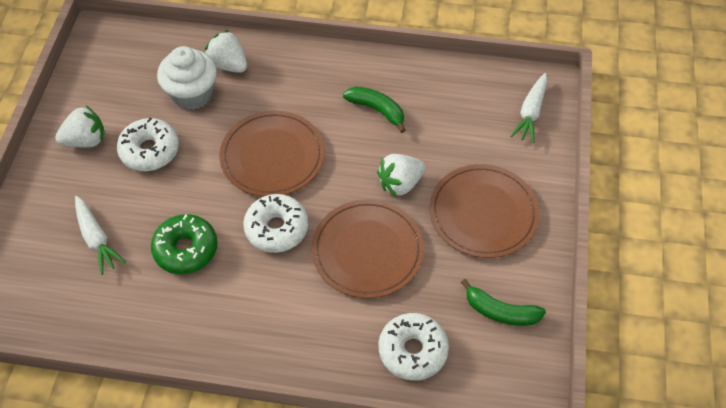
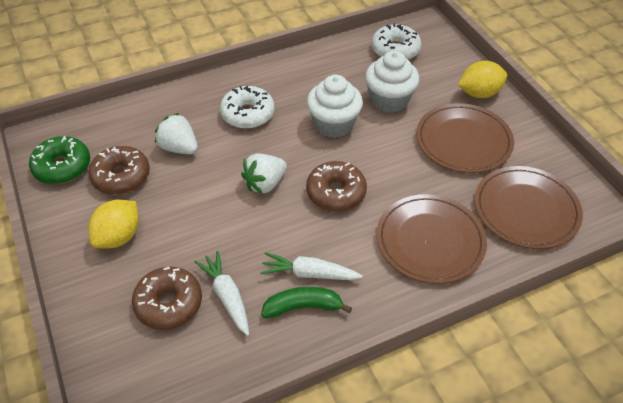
brown donut: 0 -> 3
green banana: 2 -> 1
white cupcake: 1 -> 2
white donut: 3 -> 2
white strawberry: 3 -> 2
yellow lemon: 0 -> 2

